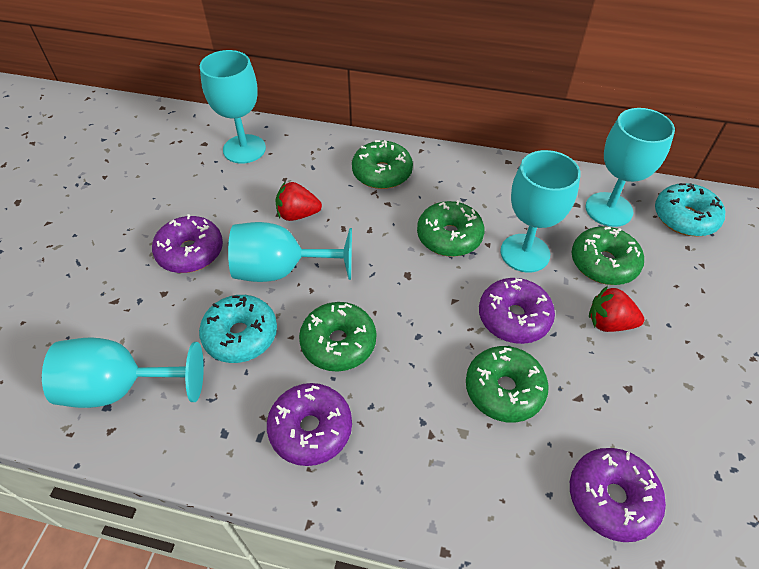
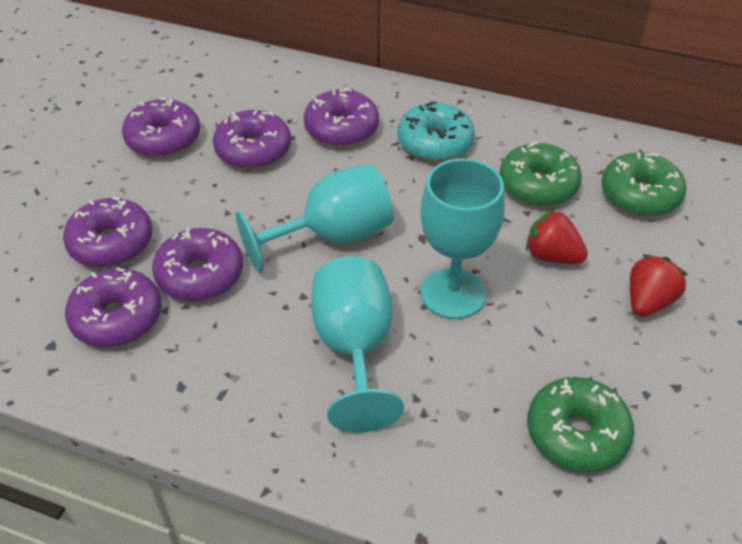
green donut: 5 -> 3
purple donut: 4 -> 6
turquoise donut: 2 -> 1
turquoise goblet: 5 -> 3

